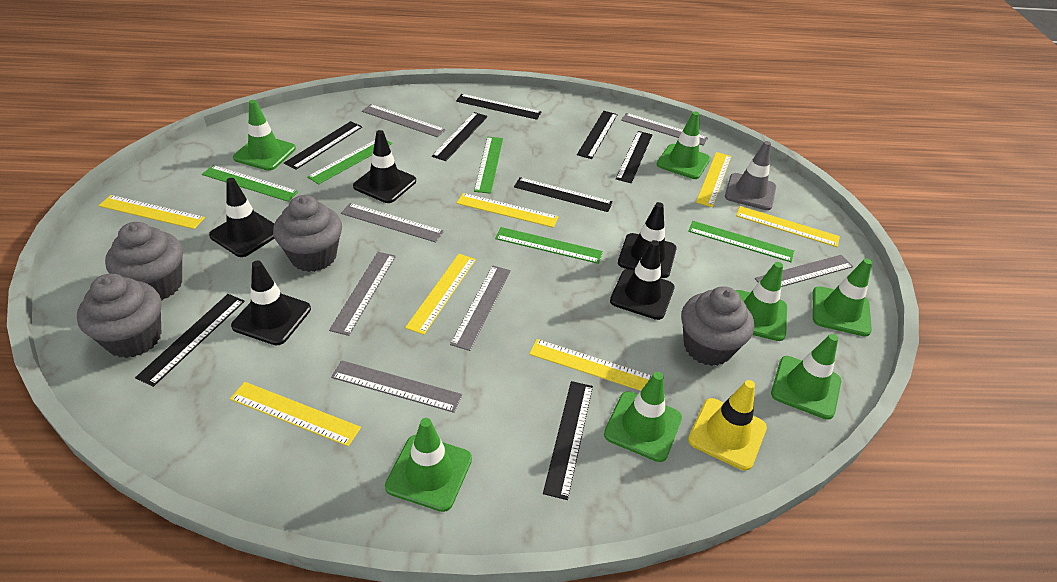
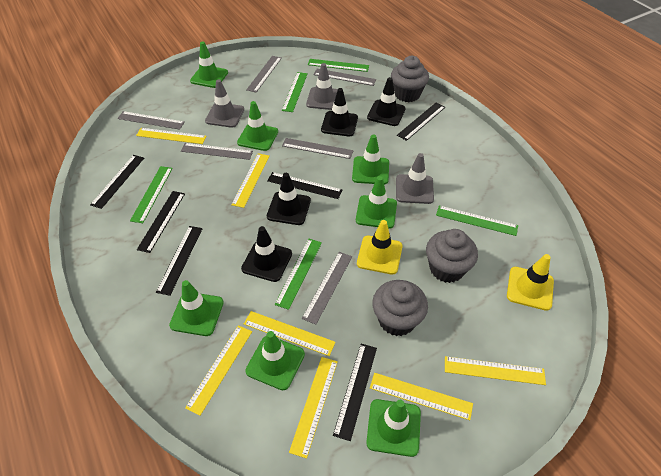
black ruler: 8 -> 6
black traffic cone: 5 -> 4
grey cupcake: 4 -> 3
grey ruler: 7 -> 6
grey traffic cone: 1 -> 3
yellow traffic cone: 1 -> 2

